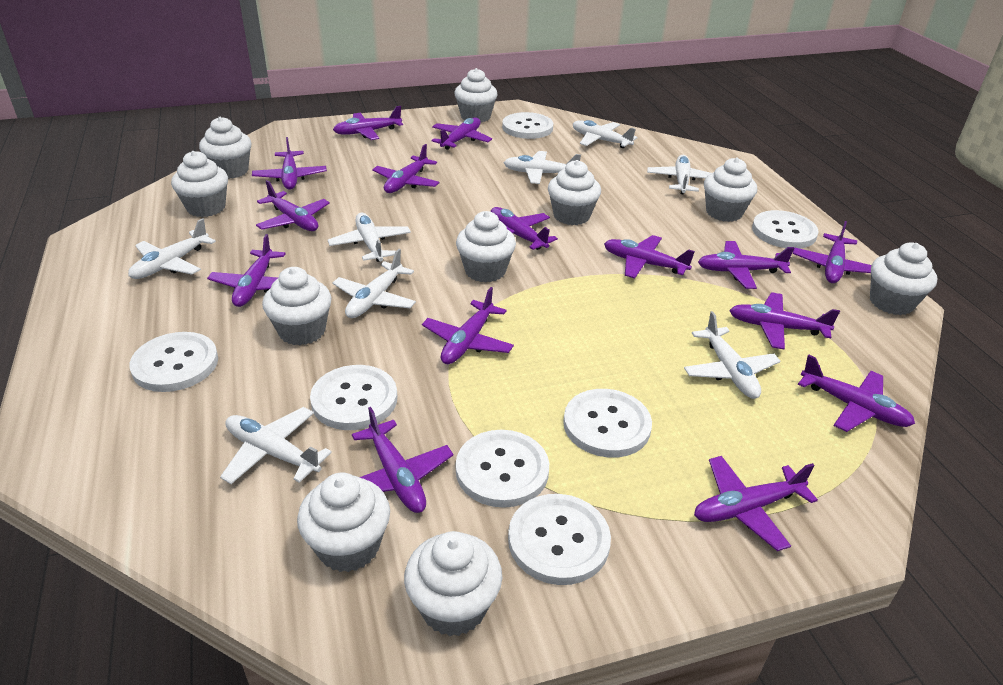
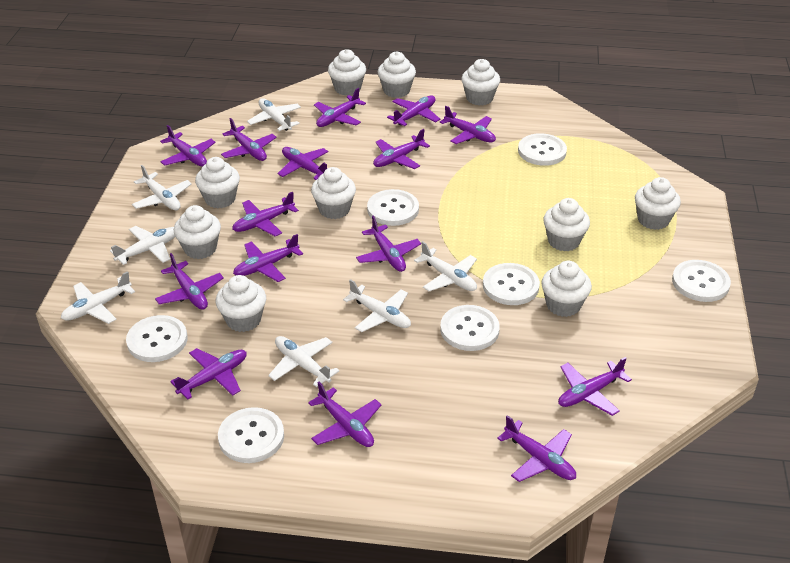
white plane: 8 -> 7

